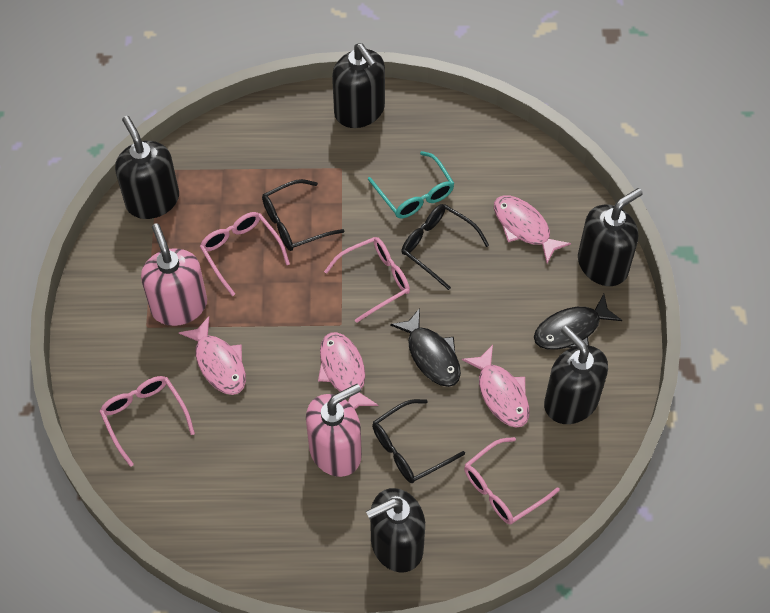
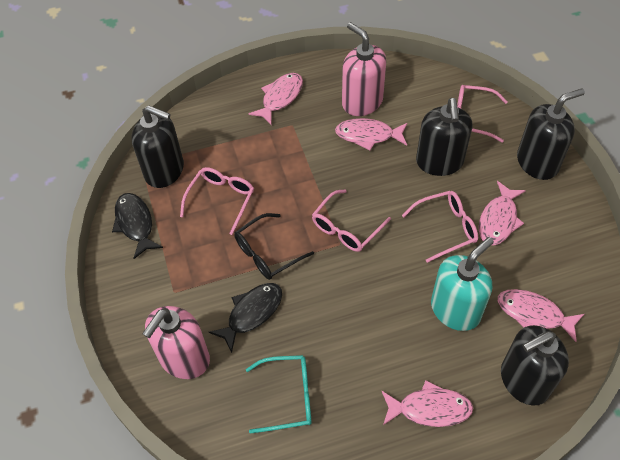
black glasses: 3 -> 1
black soap dispenser: 5 -> 4
pink fish: 4 -> 5
turquoise soap dispenser: 0 -> 1

